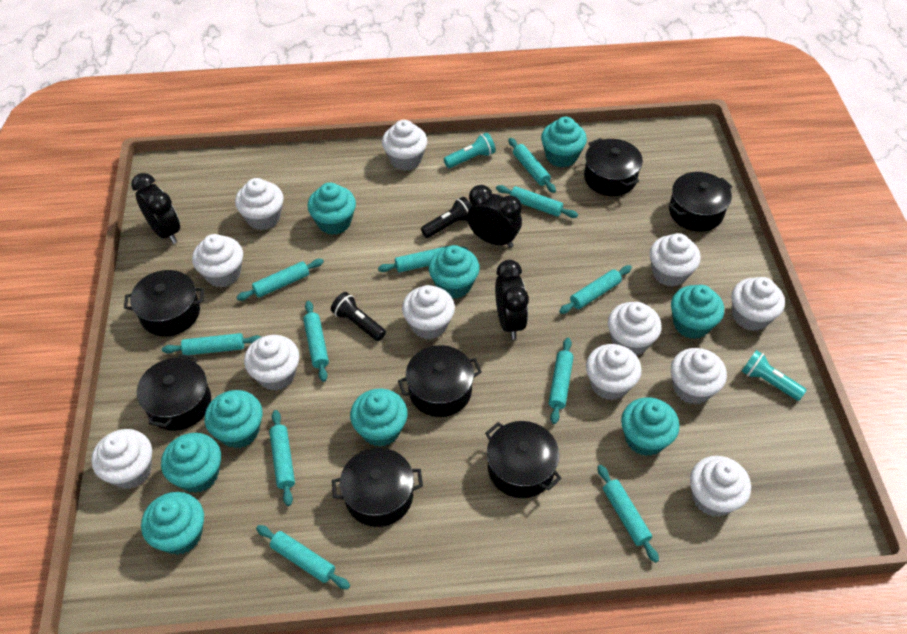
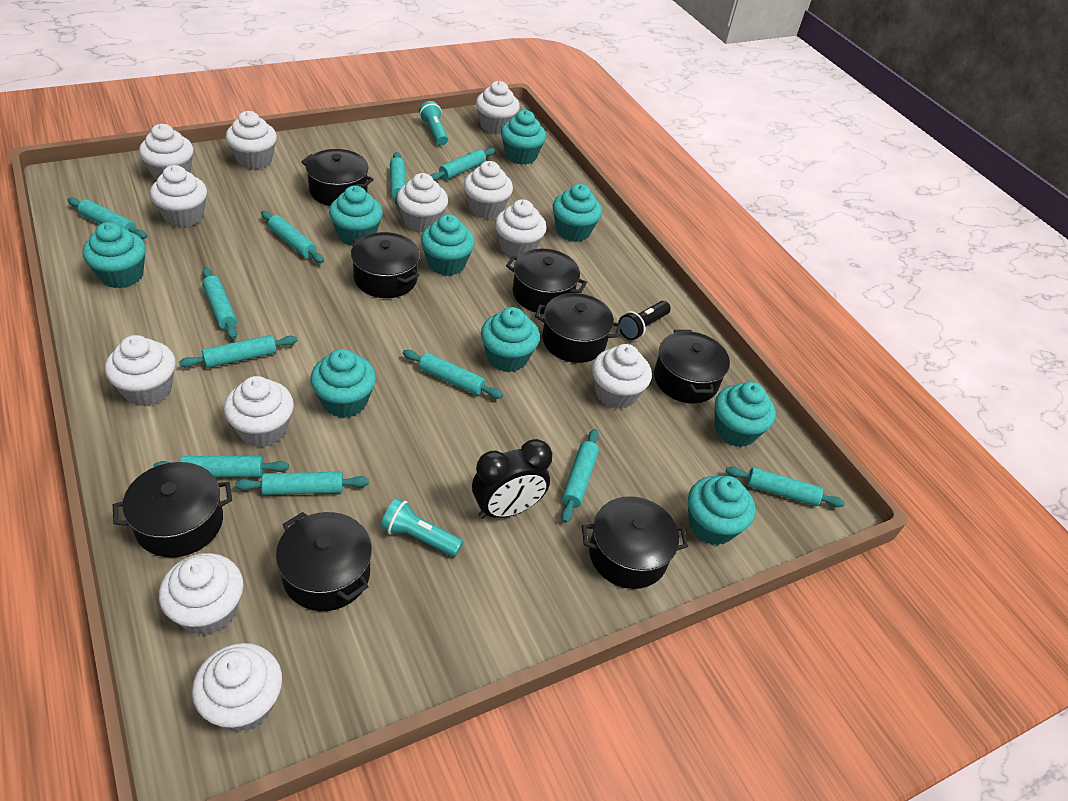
black clock: 3 -> 1
black flashlight: 2 -> 1
black pot: 7 -> 8

